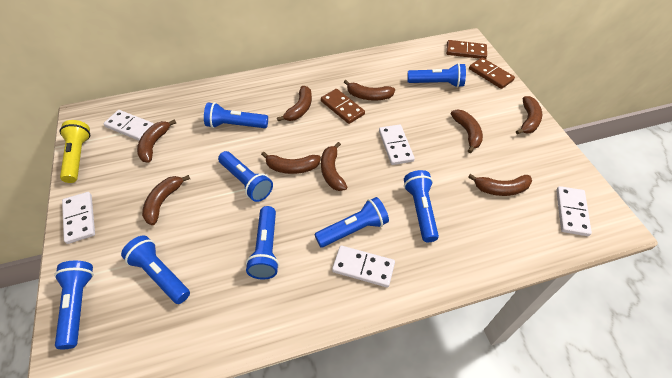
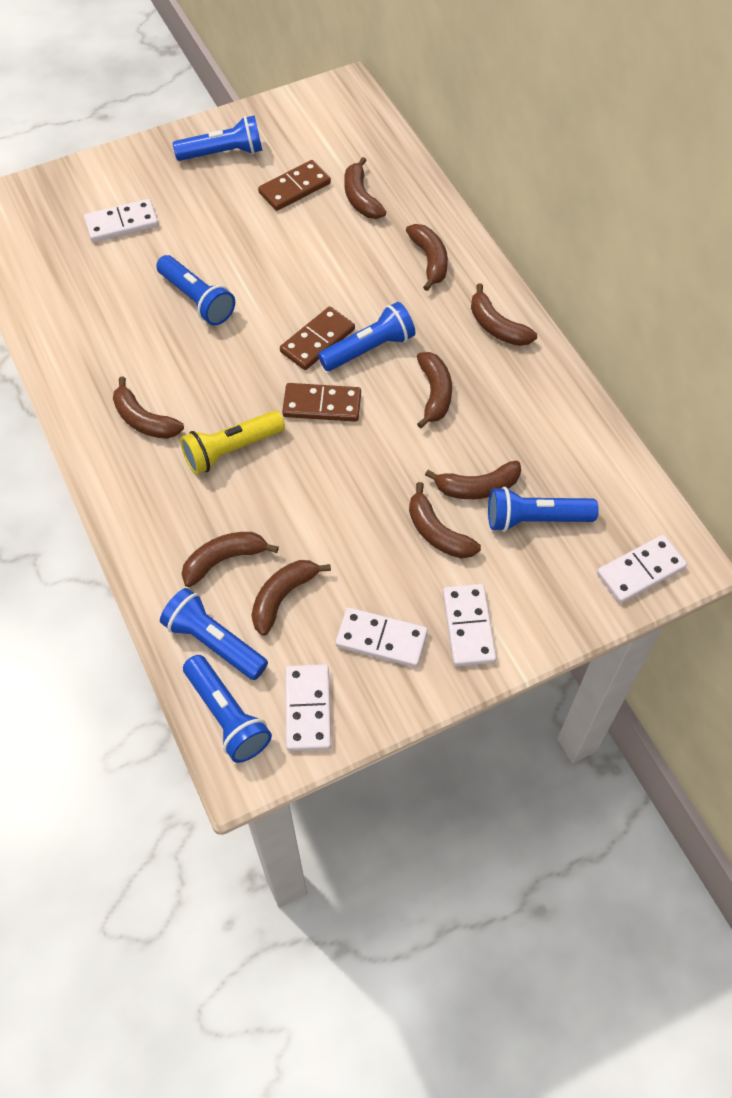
blue flashlight: 8 -> 6

